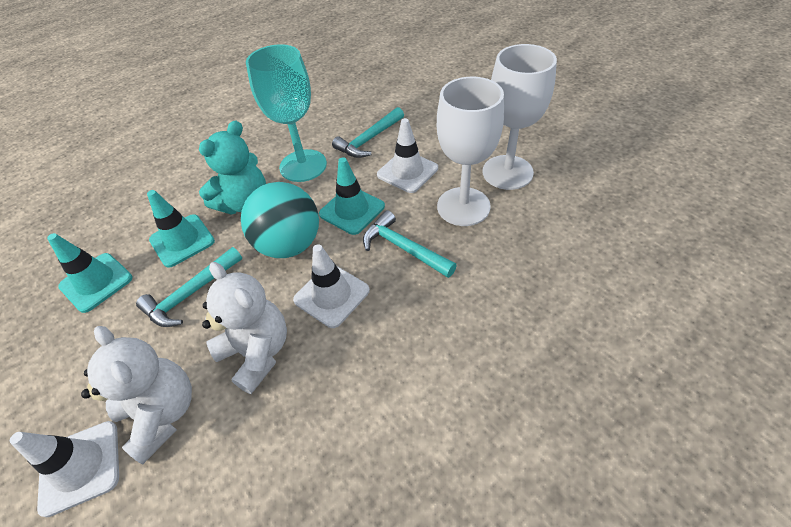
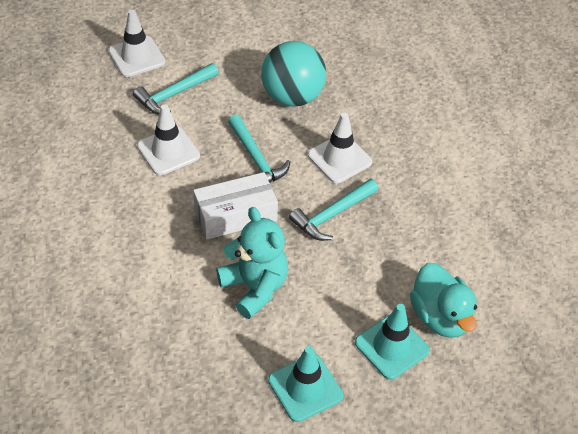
turquoise duck: 0 -> 1
turquoise goblet: 1 -> 0
turquoise traffic cone: 3 -> 2
white box: 0 -> 1
white goblet: 2 -> 0
white teddy bear: 2 -> 0

